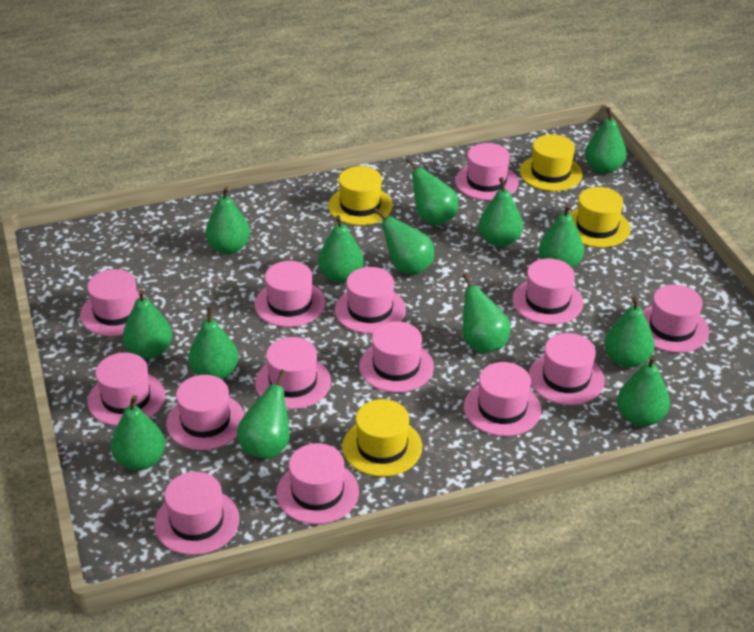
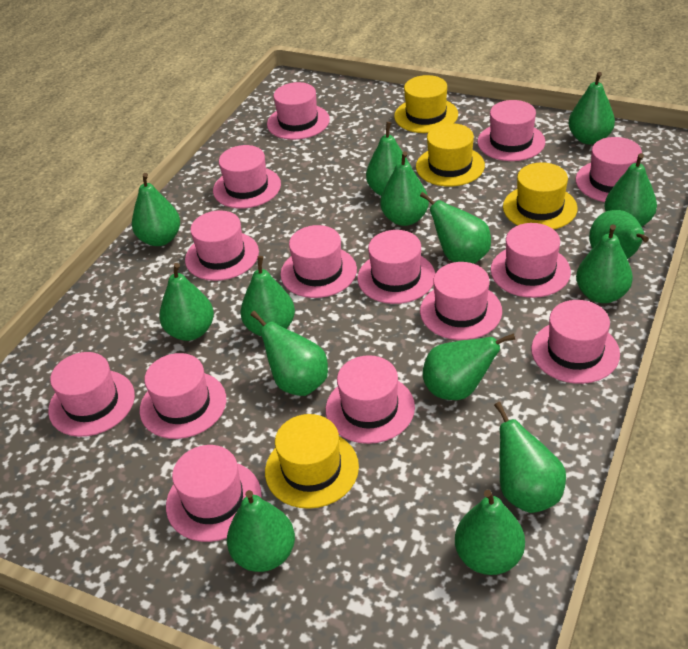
green pear: 14 -> 15

